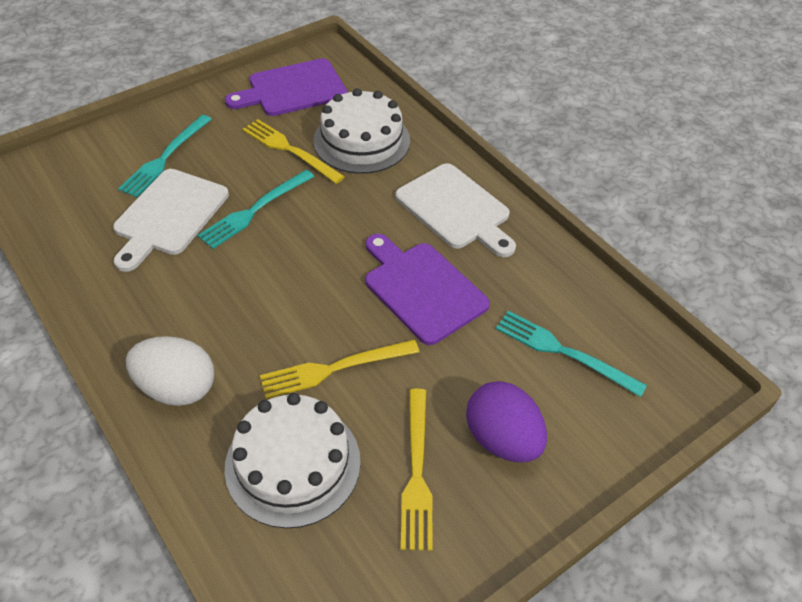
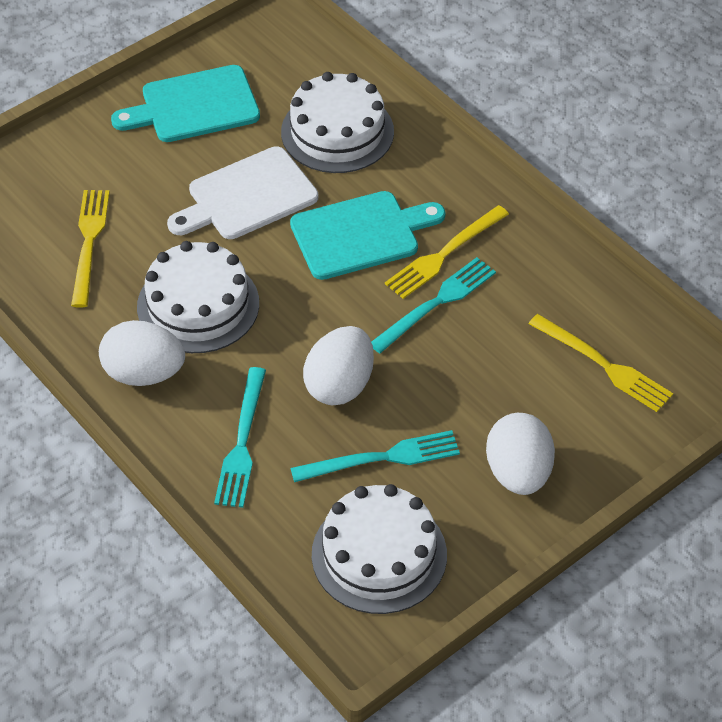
purple cutting board: 2 -> 0
purple egg: 1 -> 0
turquoise cutting board: 0 -> 2
white cake: 2 -> 3
white cutting board: 2 -> 1
white egg: 1 -> 3

